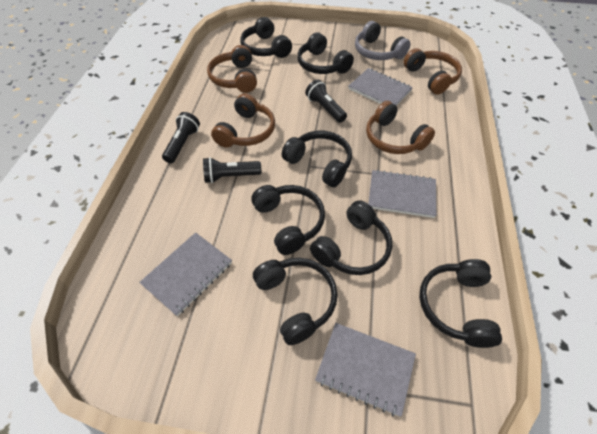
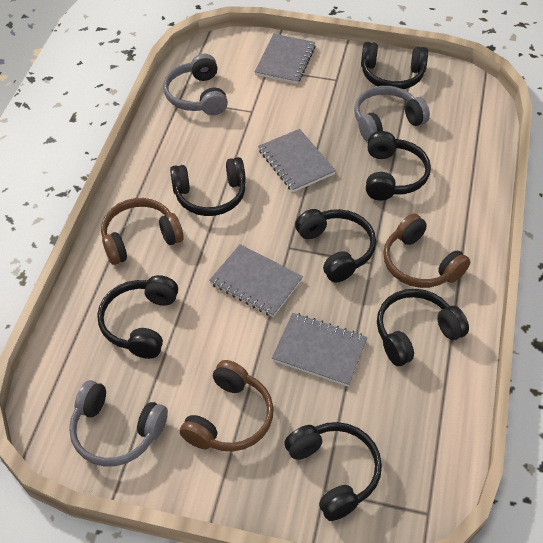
black flashlight: 3 -> 0
brown headphones: 4 -> 3
grey headphones: 1 -> 3

